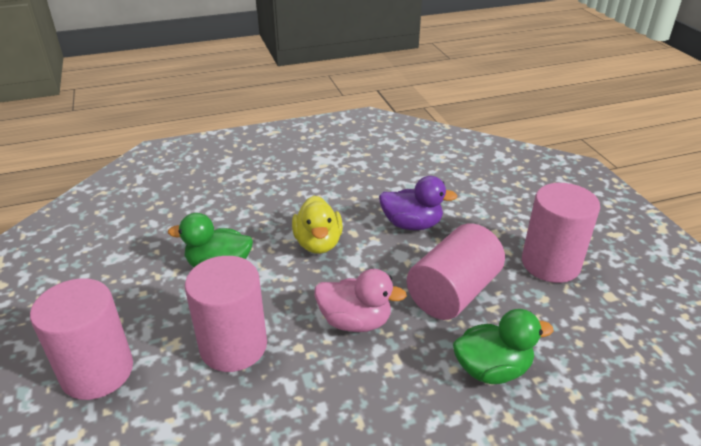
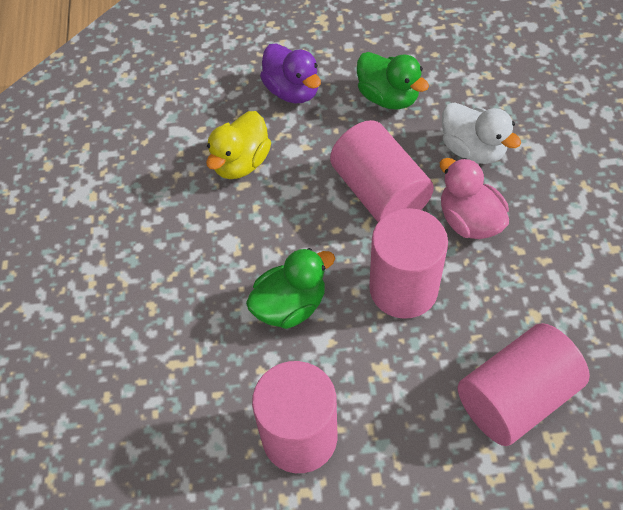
white duck: 0 -> 1

